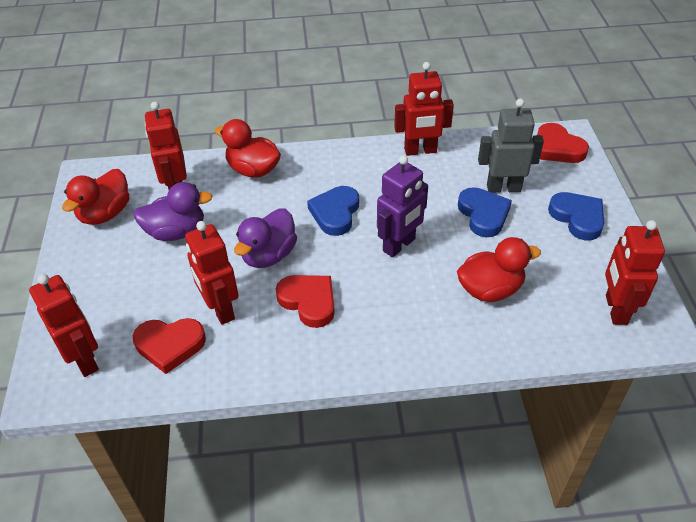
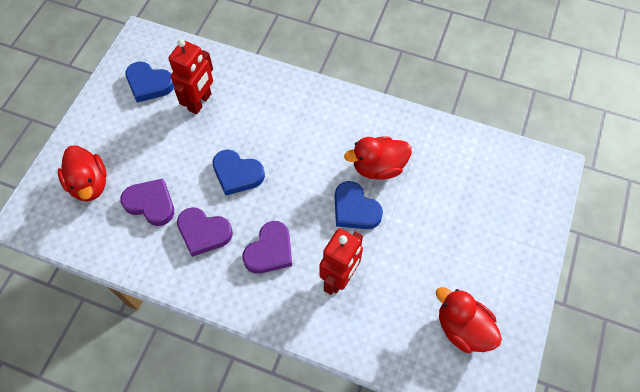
grey robot: 1 -> 0
purple duck: 2 -> 0
purple heart: 0 -> 3
purple robot: 1 -> 0
red heart: 3 -> 0
red robot: 5 -> 2

